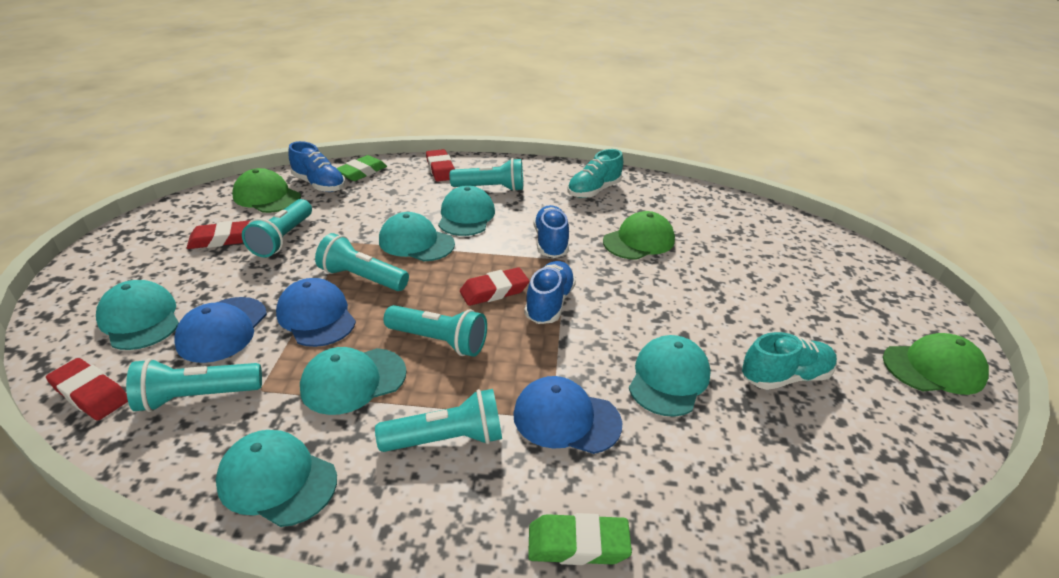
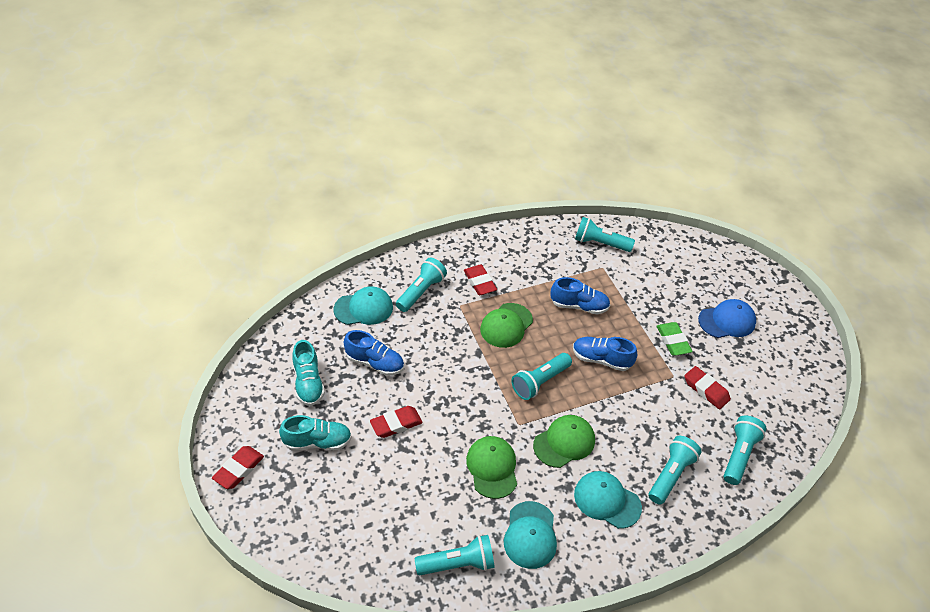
blue cap: 3 -> 1
green eraser: 2 -> 1
turquoise cap: 6 -> 3

